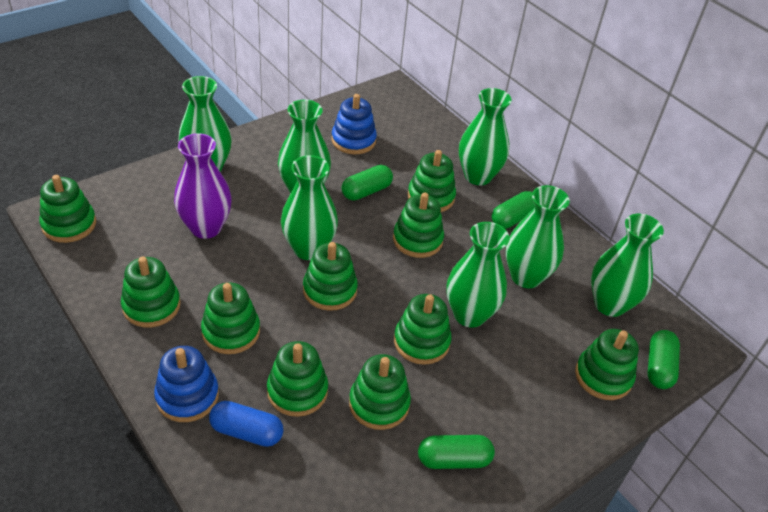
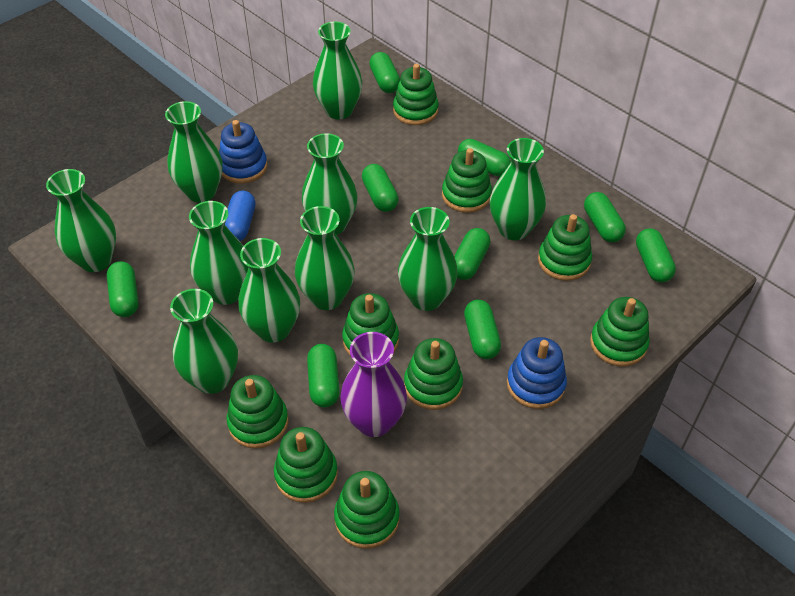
green capsule: 4 -> 9
green stacking toy: 10 -> 9
green vase: 7 -> 10

